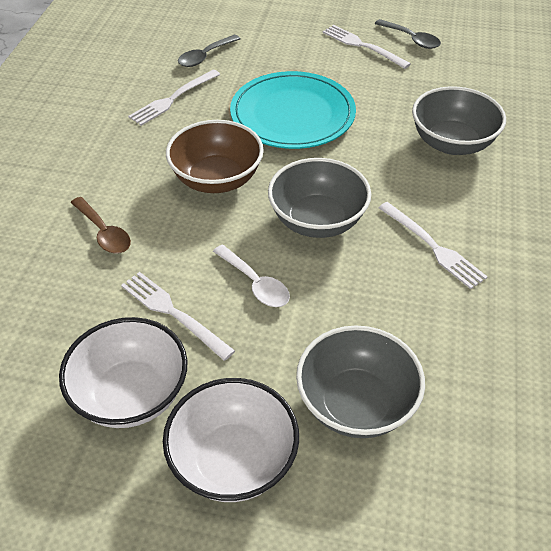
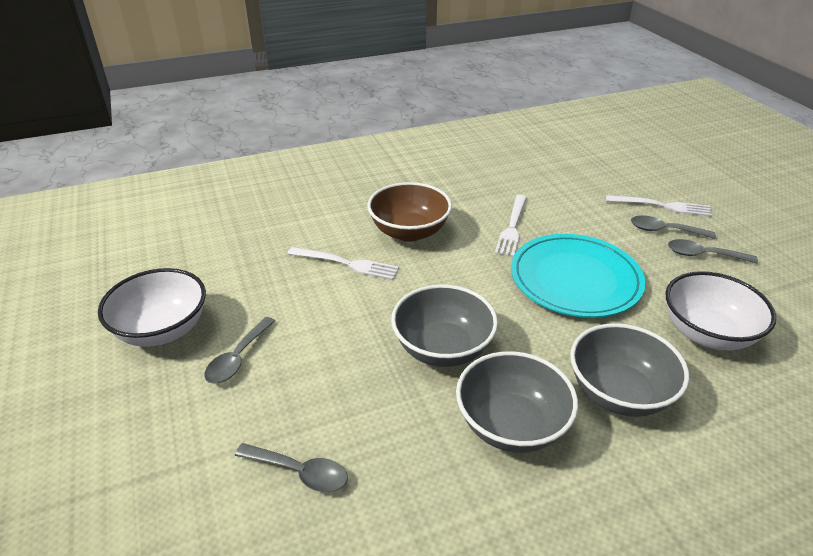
brown spoon: 1 -> 0
grey spoon: 2 -> 4
white fork: 4 -> 3
white spoon: 1 -> 0

